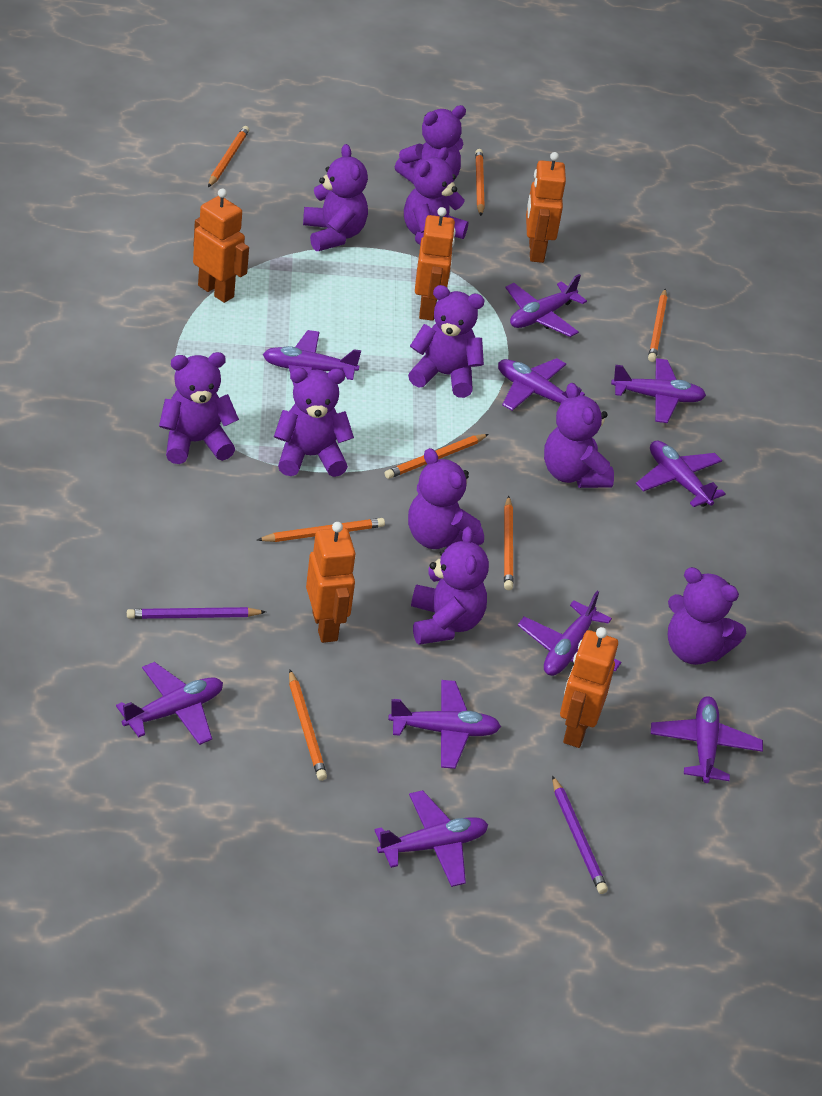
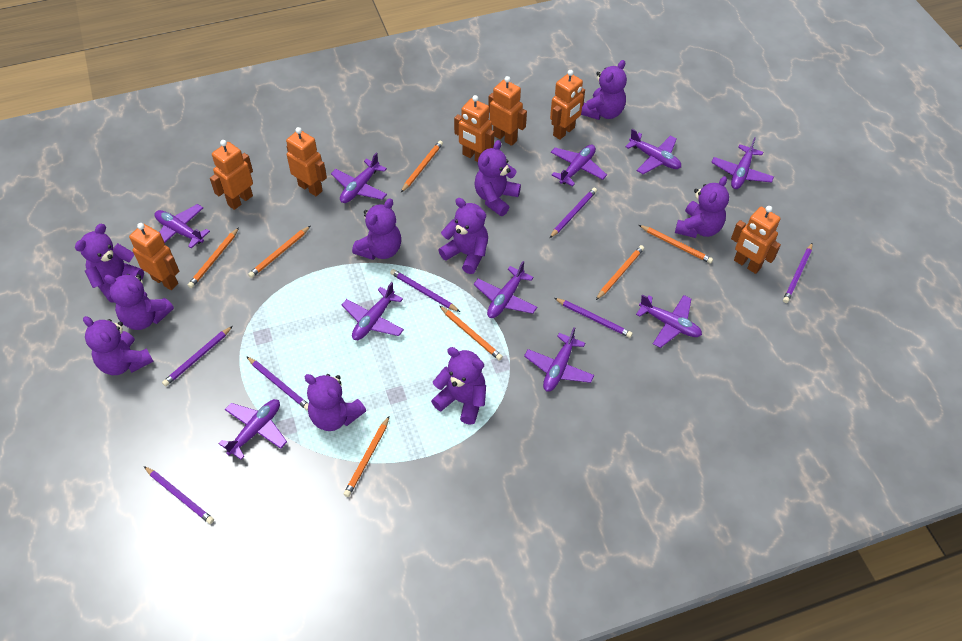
orange robot: 5 -> 7
purple pencil: 2 -> 7

